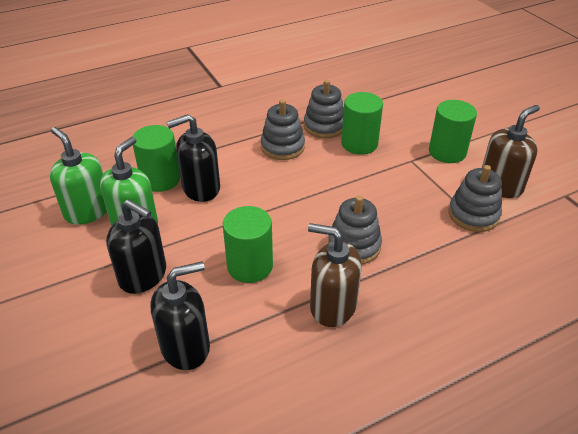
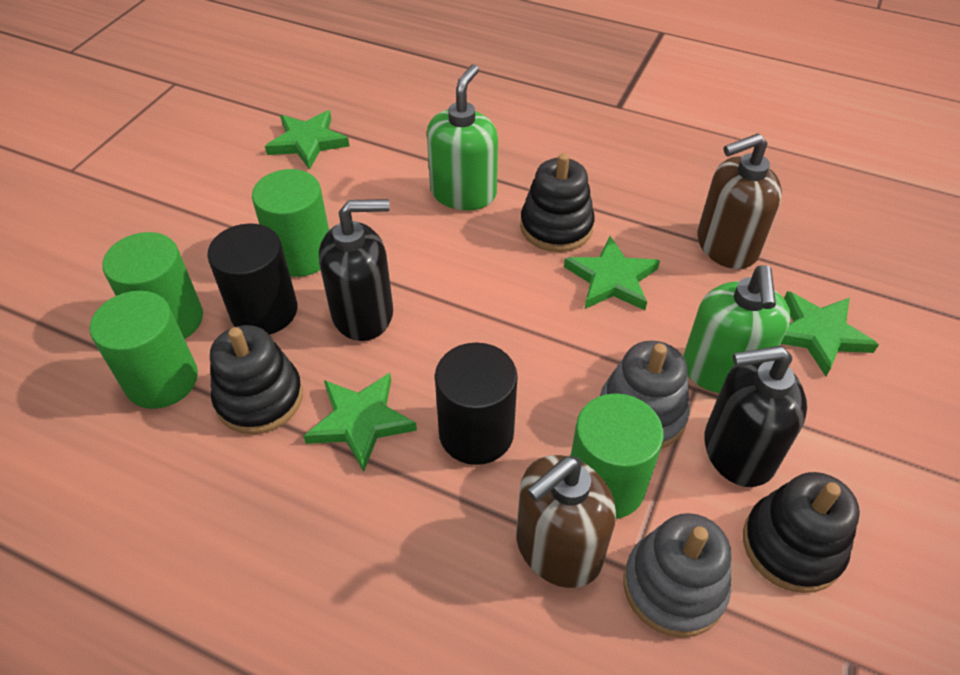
black cylinder: 0 -> 2
black soap dispenser: 3 -> 2
black stacking toy: 0 -> 3
green star: 0 -> 4
grey stacking toy: 4 -> 2

